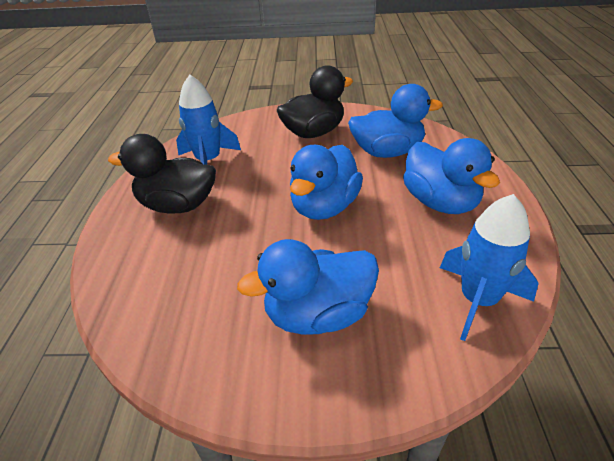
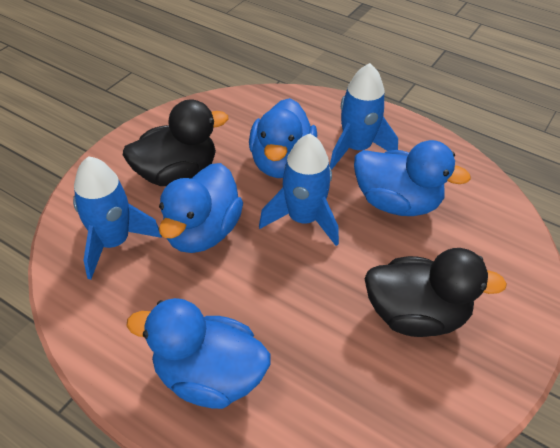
blue rocket: 2 -> 3

